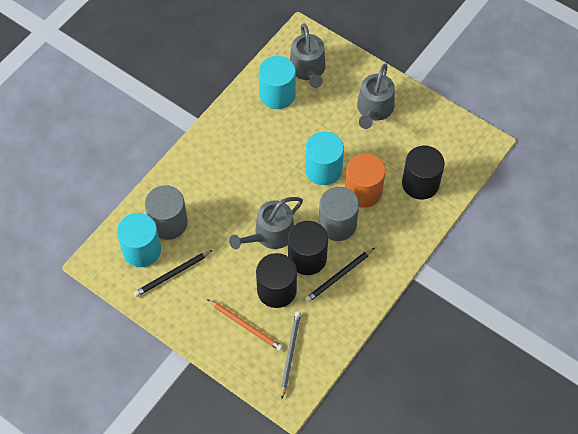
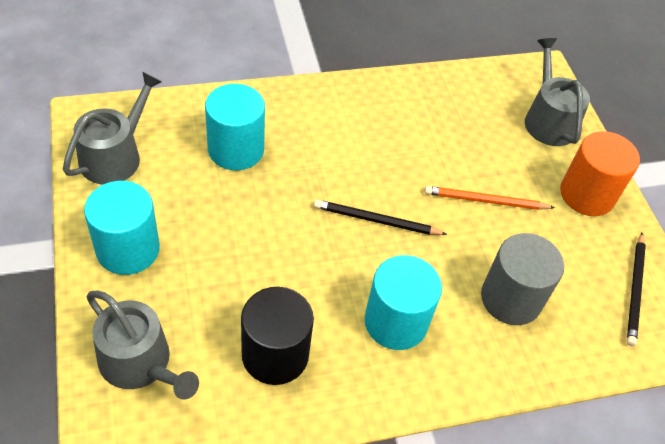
black cylinder: 3 -> 1
grey cylinder: 2 -> 1
grey pencil: 1 -> 0

